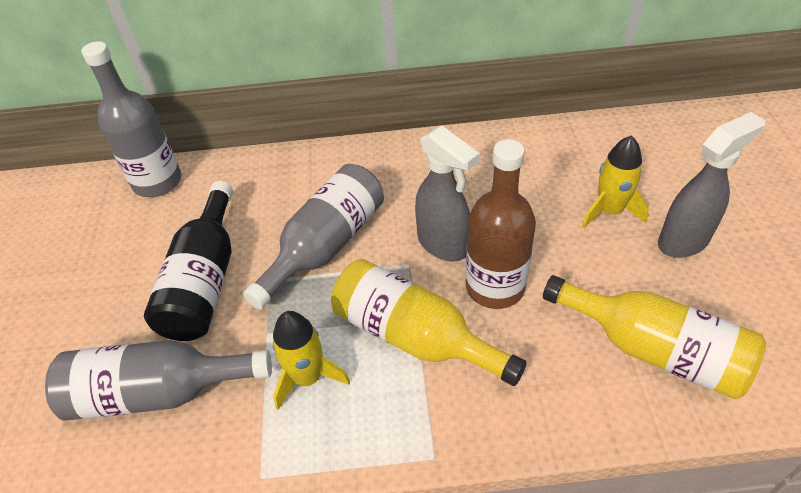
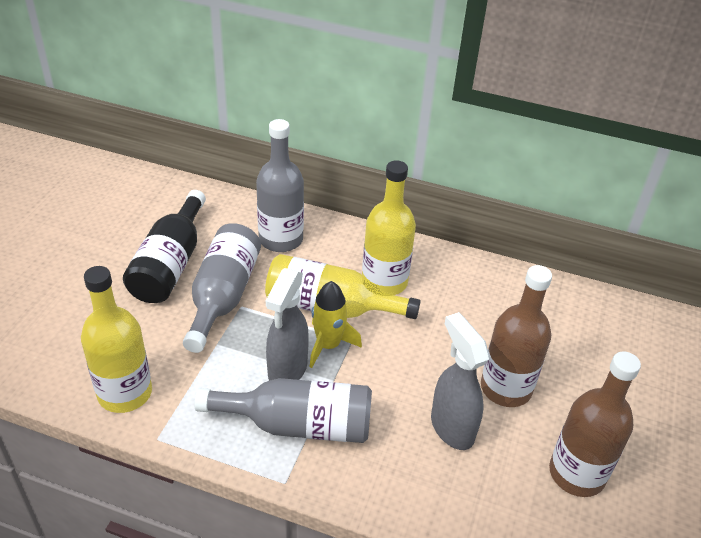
brown bottle: 1 -> 2
yellow bottle: 2 -> 3
yellow rocket: 2 -> 1

